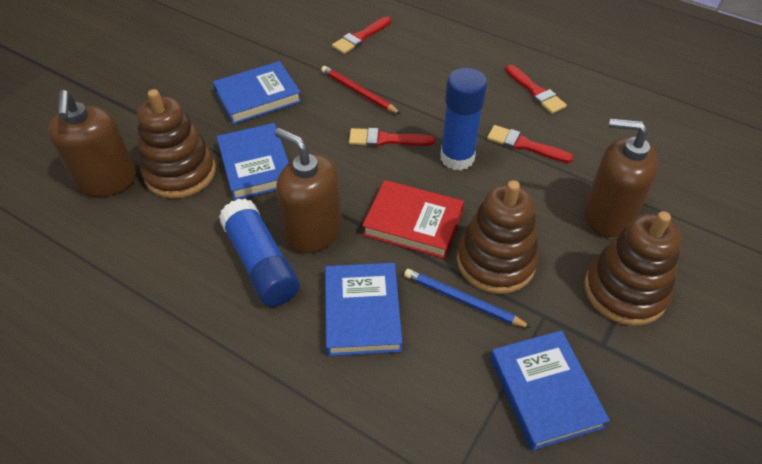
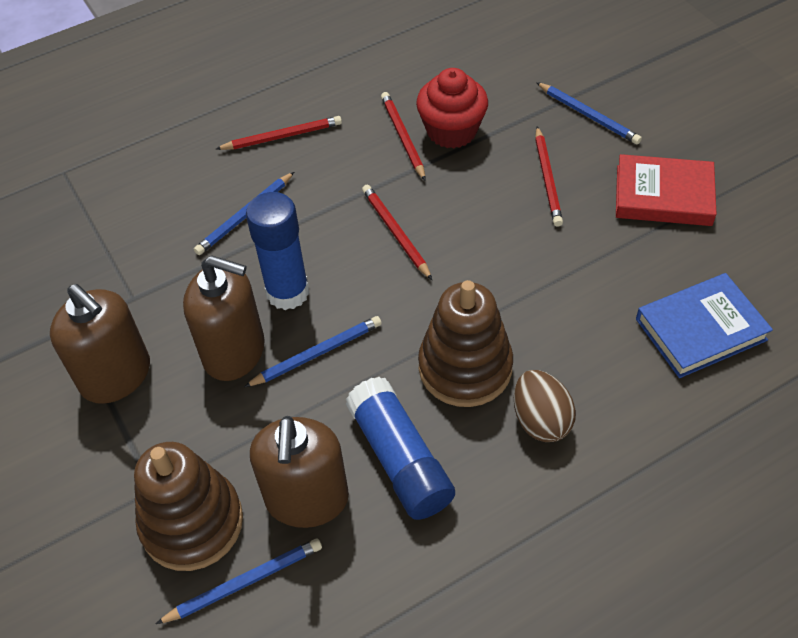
blue book: 4 -> 1
blue pencil: 1 -> 4
brown egg: 0 -> 1
brown stacking toy: 3 -> 2
red brush: 4 -> 0
red cupcake: 0 -> 1
red pencil: 1 -> 4

